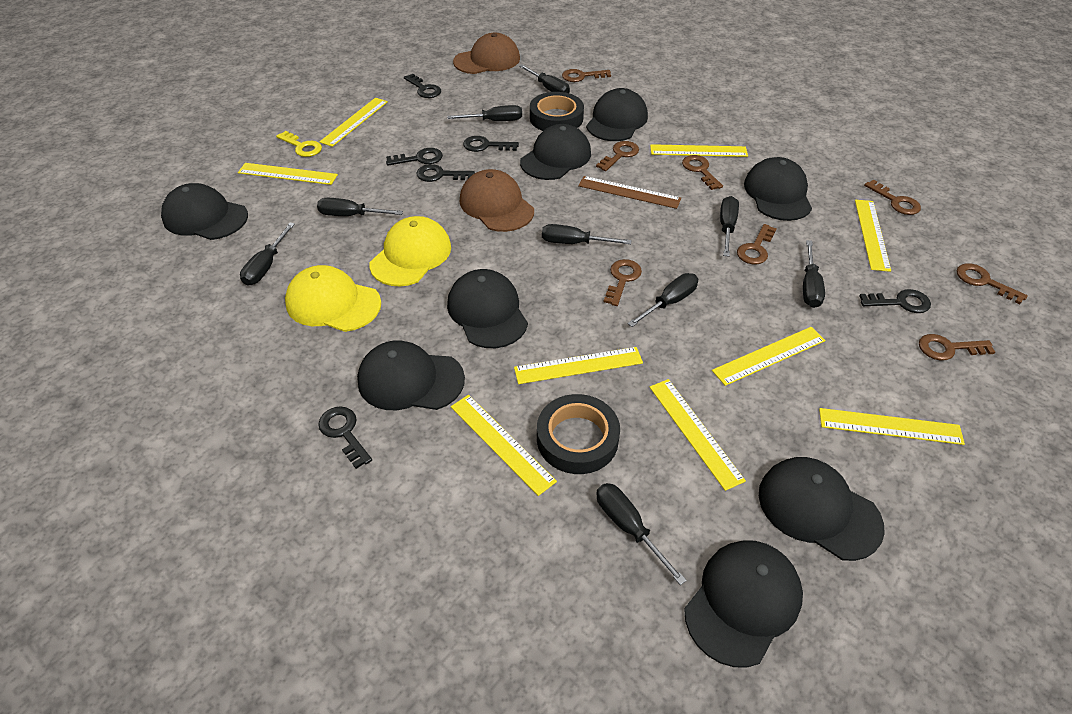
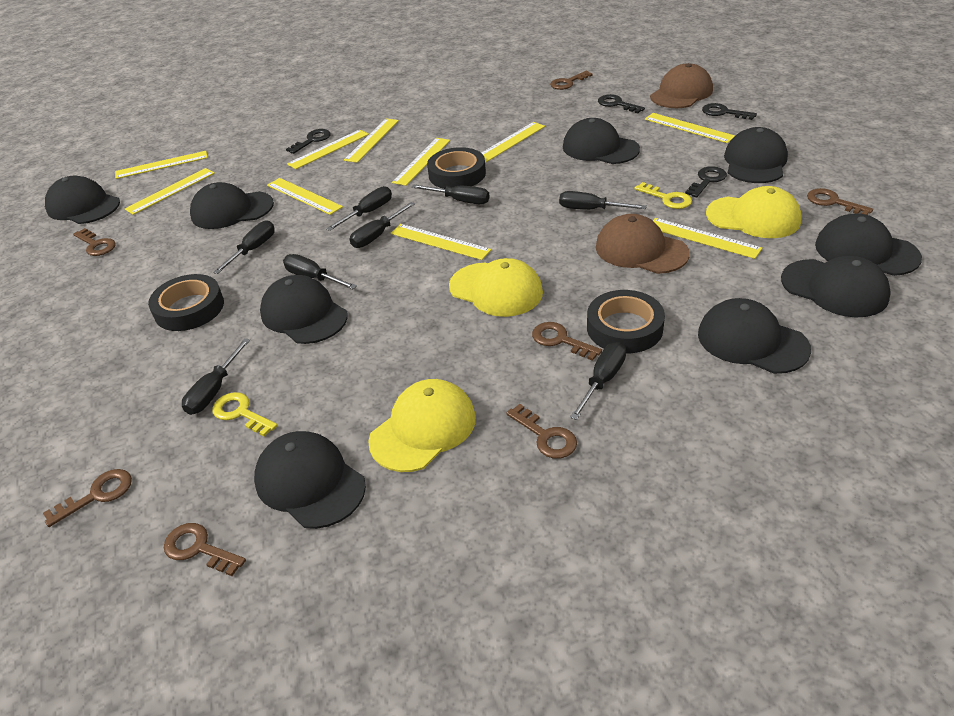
black cap: 8 -> 9
black key: 6 -> 4
black screwdriver: 9 -> 8
black tape: 2 -> 3
brown key: 8 -> 7
brown ruler: 1 -> 0
yellow cap: 2 -> 3
yellow key: 1 -> 2
yellow ruler: 9 -> 10

